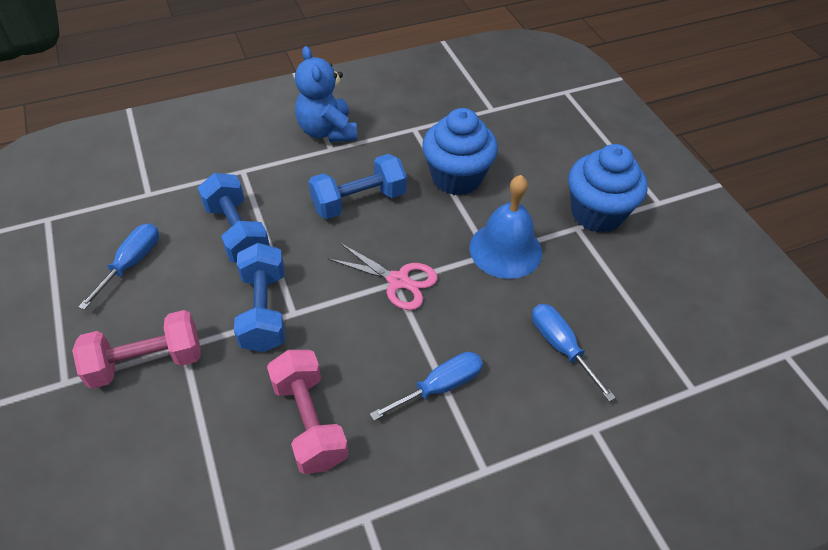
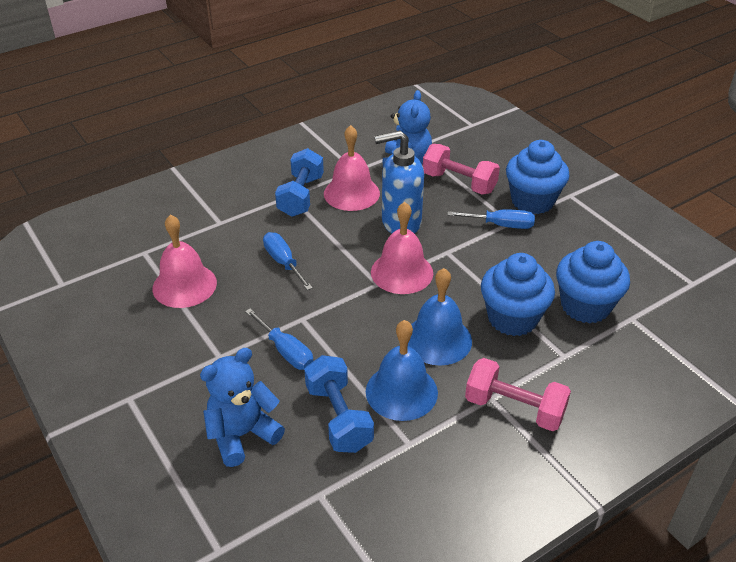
blue bell: 1 -> 2
blue cupcake: 2 -> 3
blue dumbbell: 3 -> 2
blue soap dispenser: 0 -> 1
blue teddy bear: 1 -> 2
pink bell: 0 -> 3
pink scissors: 1 -> 0

